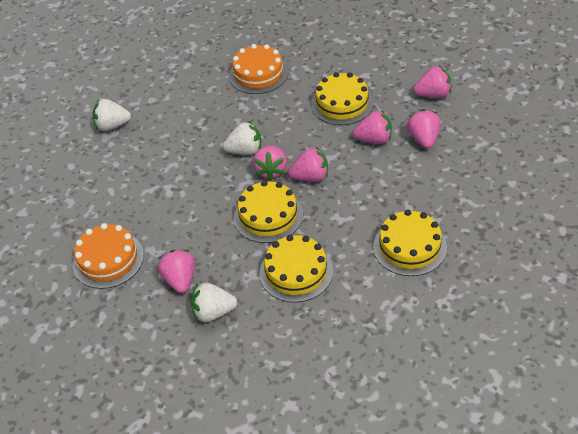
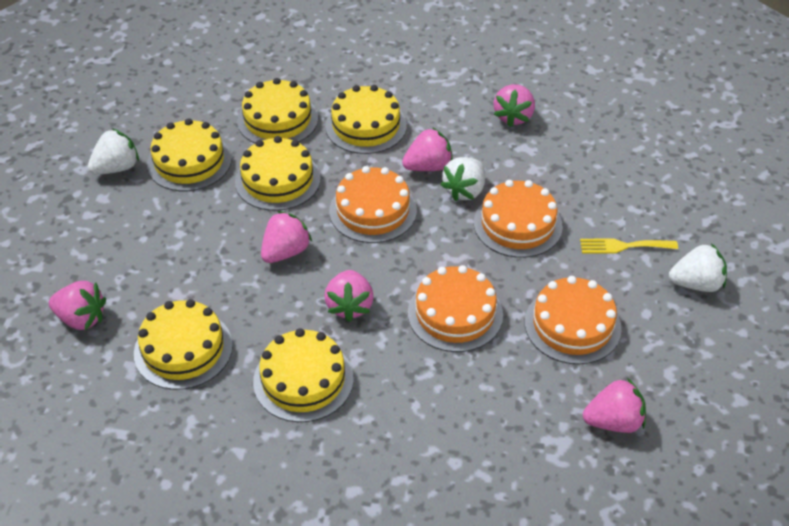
orange cake: 2 -> 4
yellow cake: 4 -> 6
yellow fork: 0 -> 1

